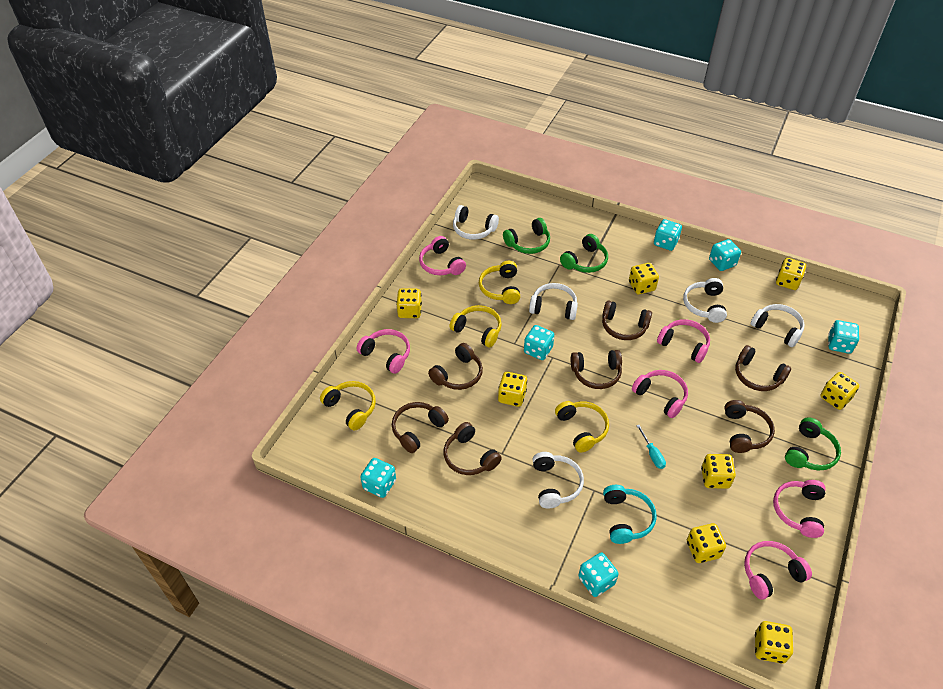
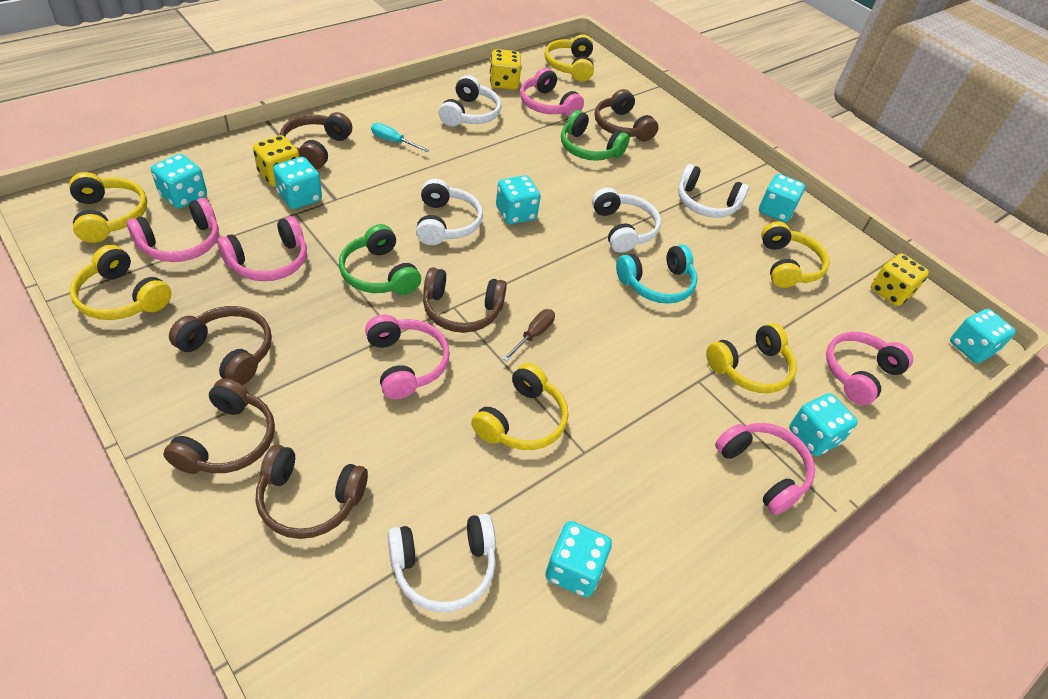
brown headphones: 7 -> 6
brown screwdriver: 0 -> 1
green headphones: 3 -> 2
turquoise dice: 6 -> 7
yellow dice: 8 -> 3
yellow headphones: 4 -> 6

